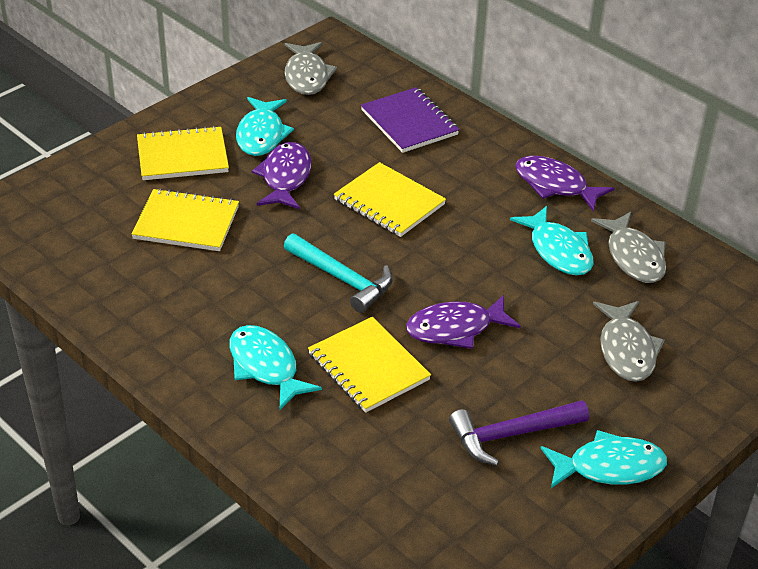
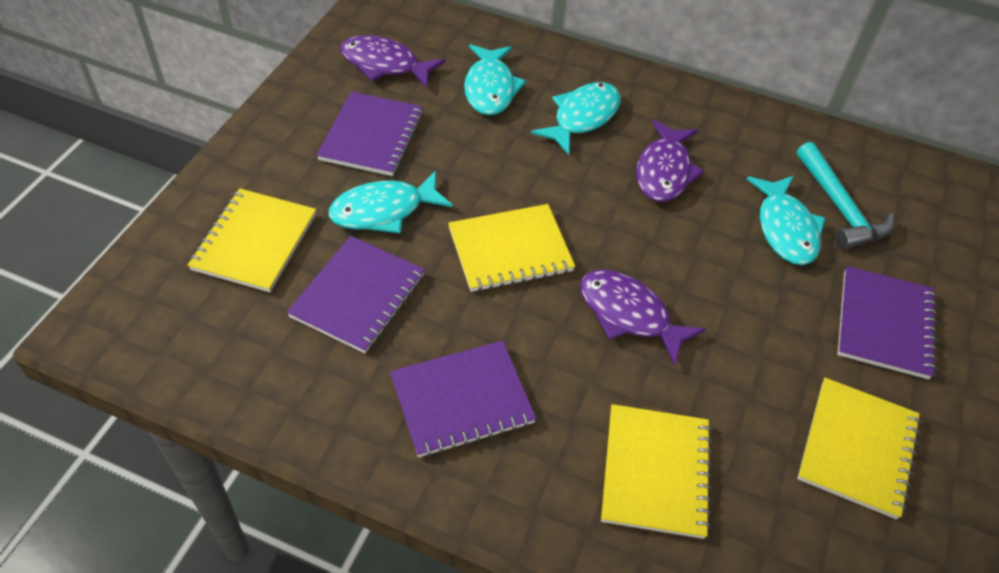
grey fish: 3 -> 0
purple hammer: 1 -> 0
purple notebook: 1 -> 4

